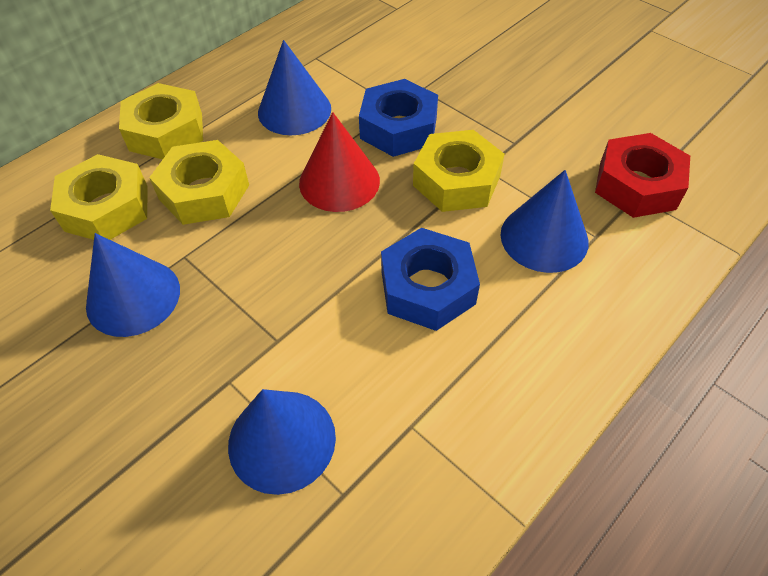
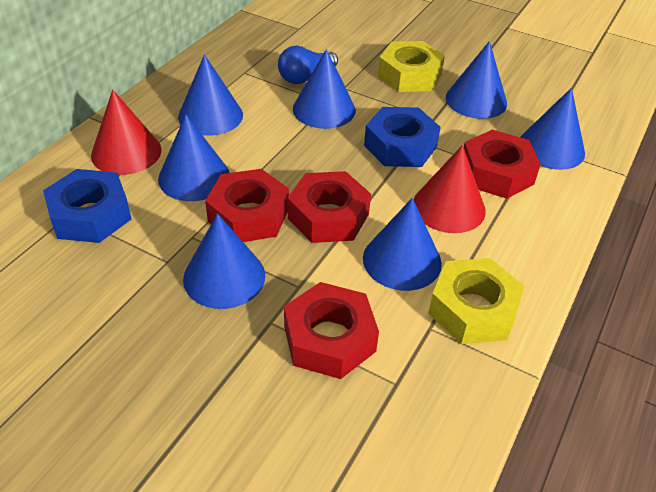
blue cone: 4 -> 7
blue light bulb: 0 -> 1
red cone: 1 -> 2
red nut: 1 -> 4
yellow nut: 4 -> 2

